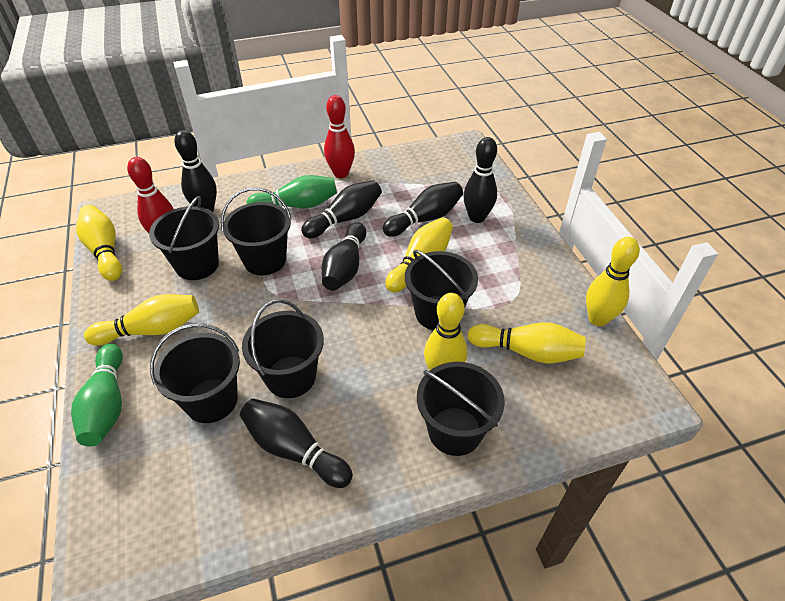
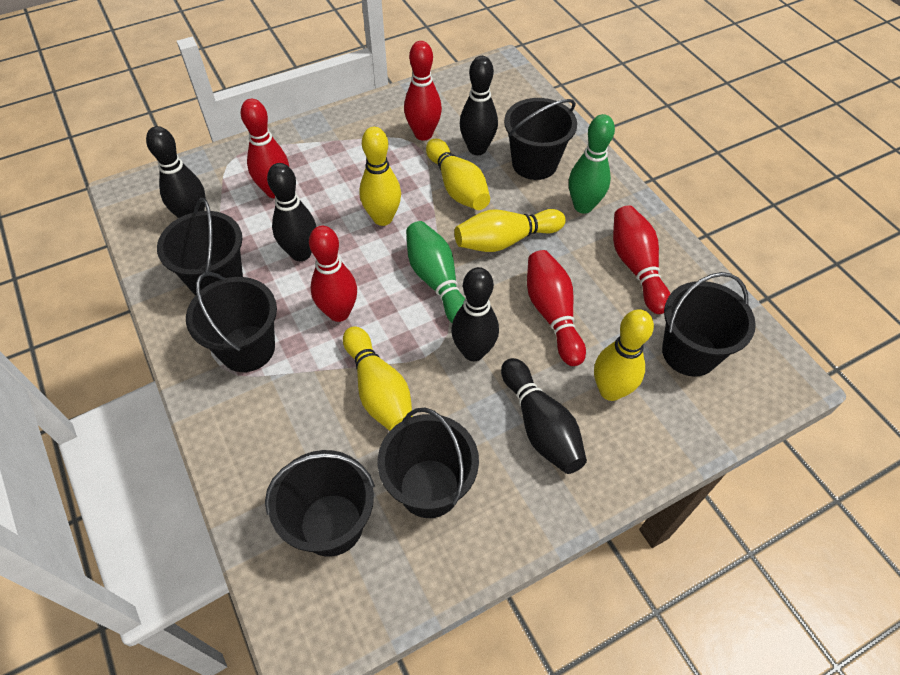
black bowling pin: 6 -> 5
red bowling pin: 2 -> 5
yellow bowling pin: 6 -> 5

